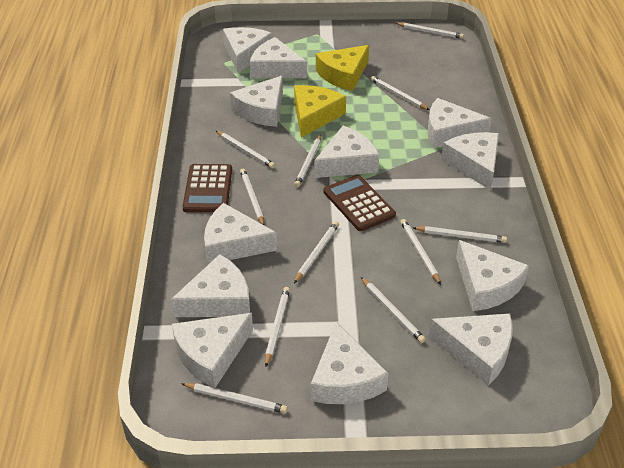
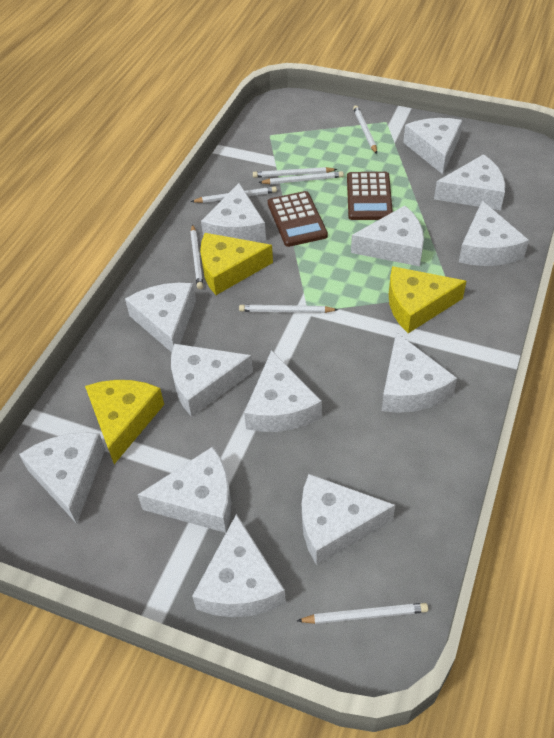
white cheese: 12 -> 13
white pencil: 11 -> 7
yellow cheese: 2 -> 3

